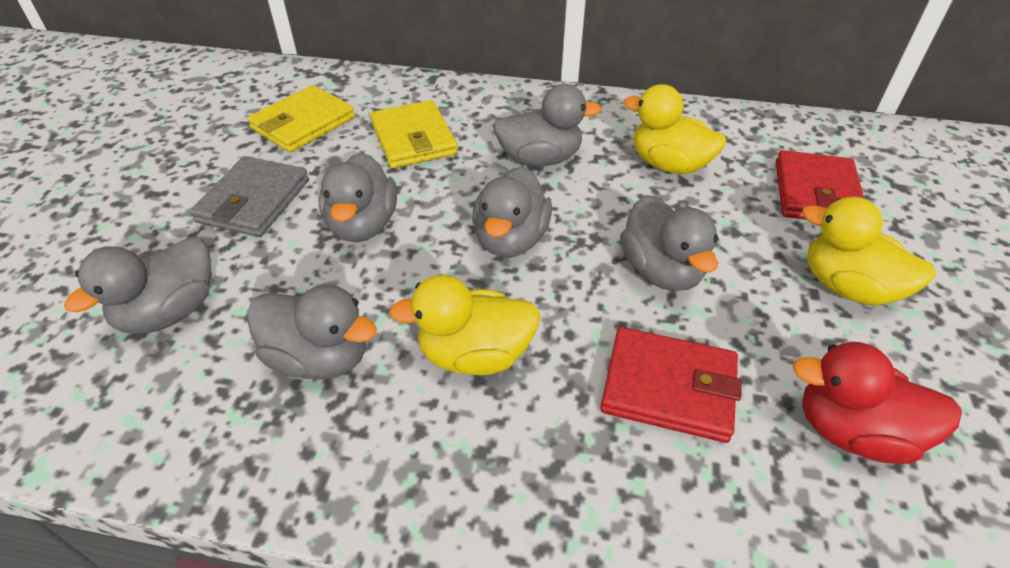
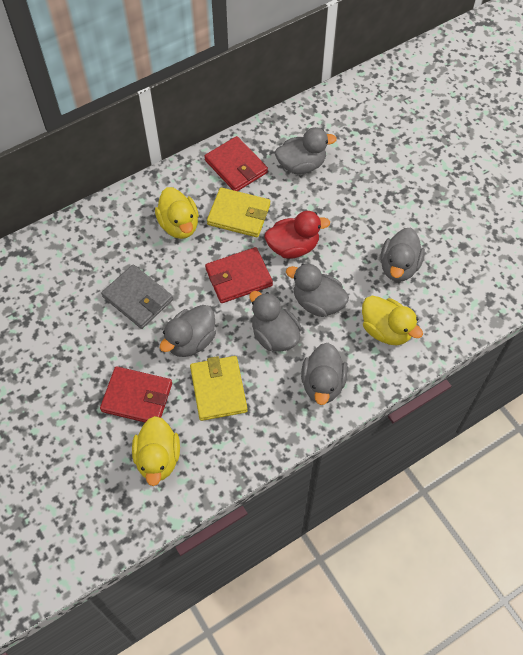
red wallet: 2 -> 3

